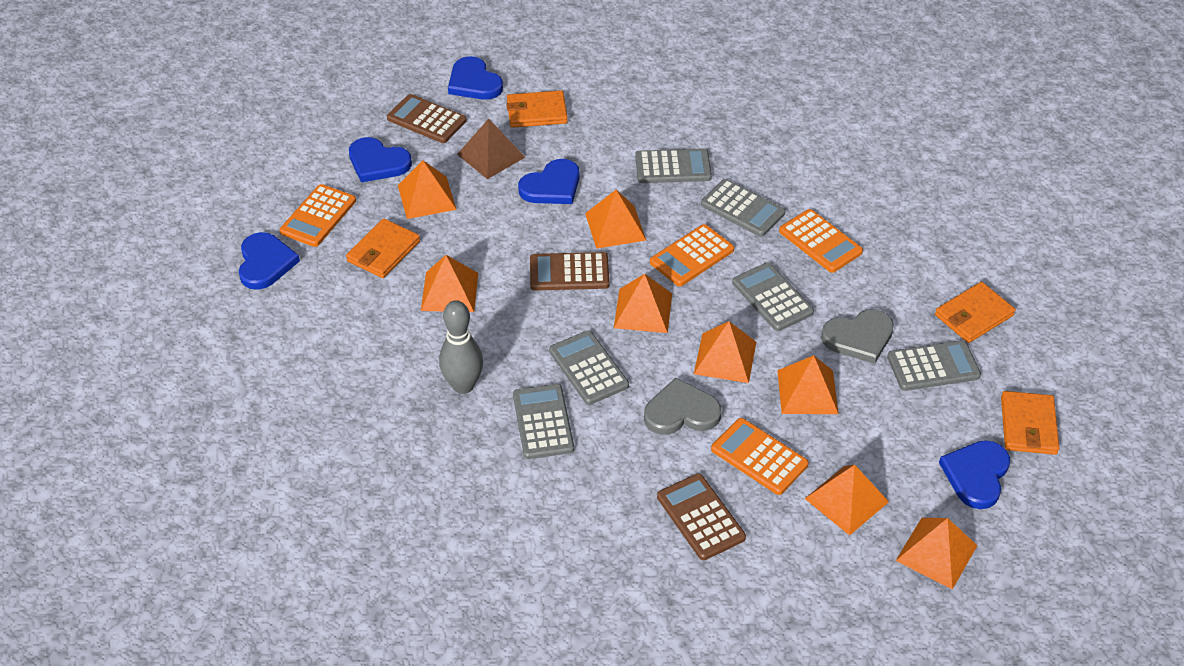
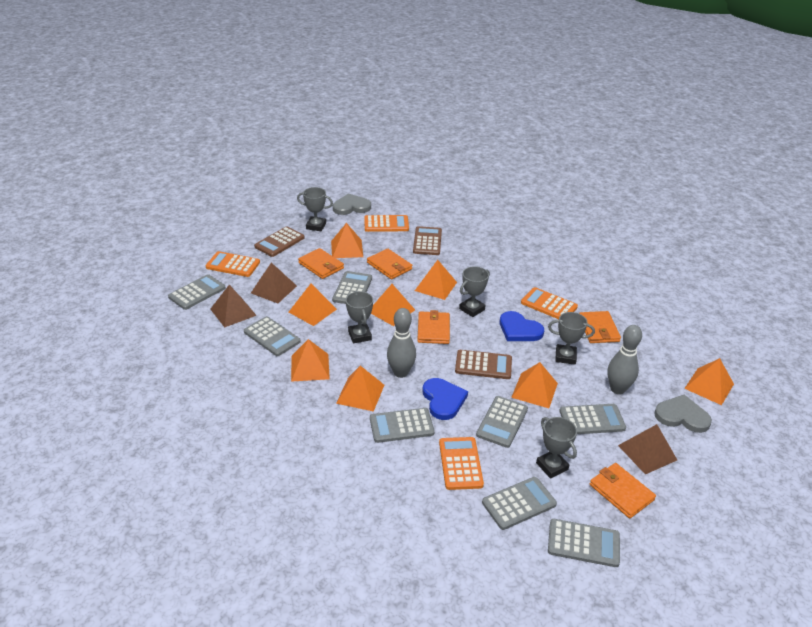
blue heart: 5 -> 2
brown pyramid: 1 -> 3
grey bowling pin: 1 -> 2
grey calculator: 6 -> 8
grey trophy: 0 -> 5
orange wallet: 4 -> 5

